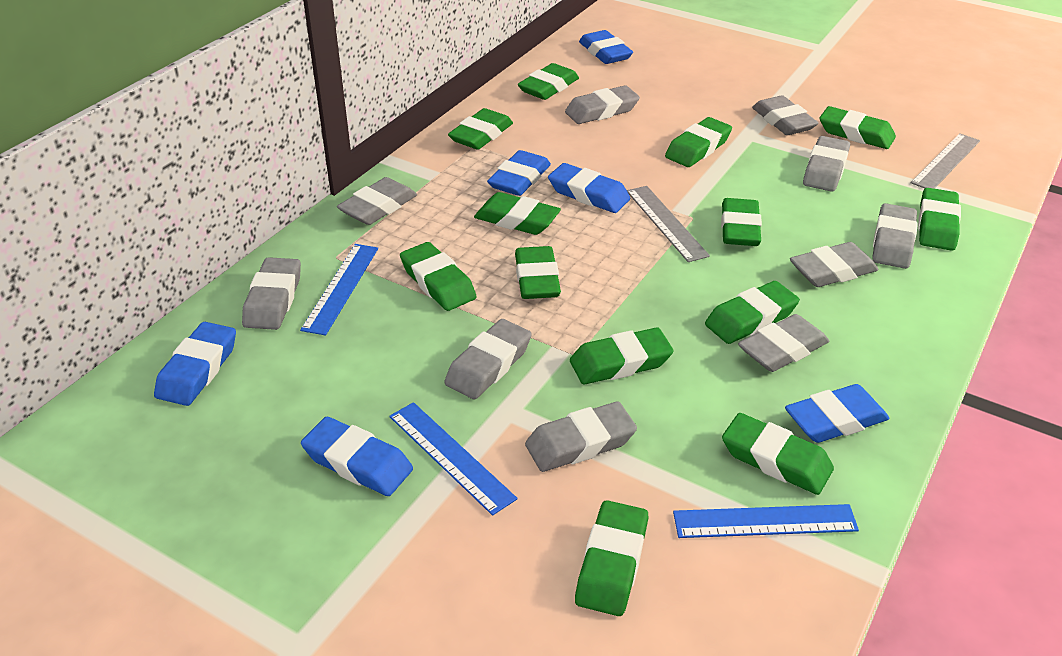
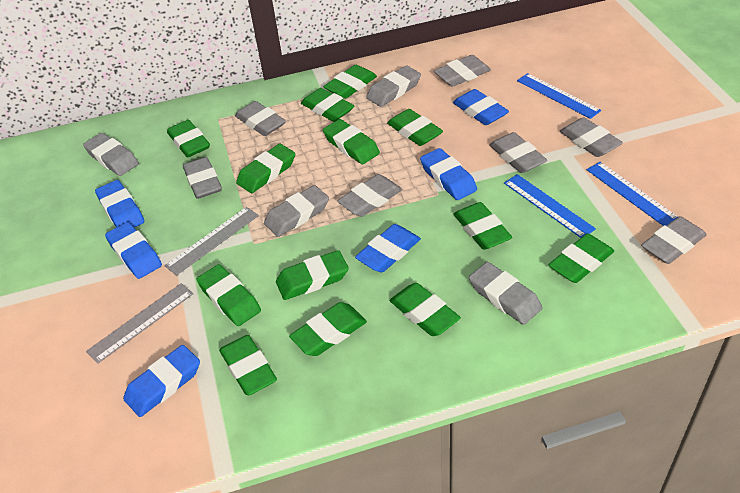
grey eraser: 10 -> 11

